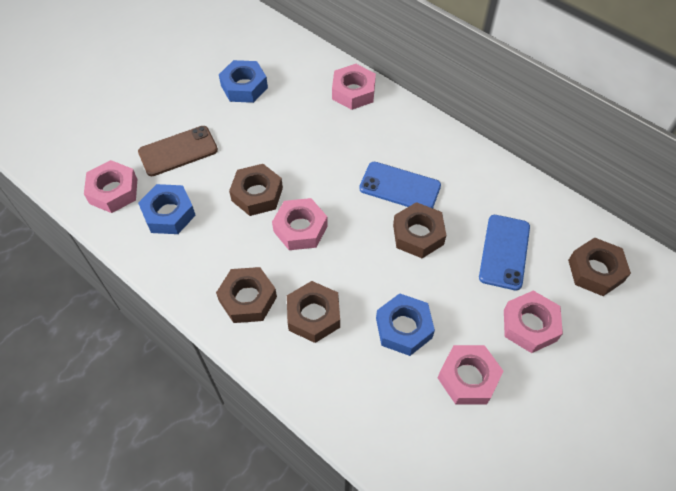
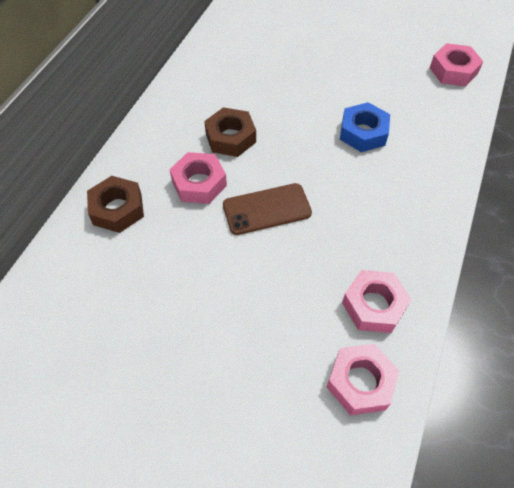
blue nut: 3 -> 1
blue phone: 2 -> 0
brown nut: 5 -> 2
pink nut: 5 -> 4

